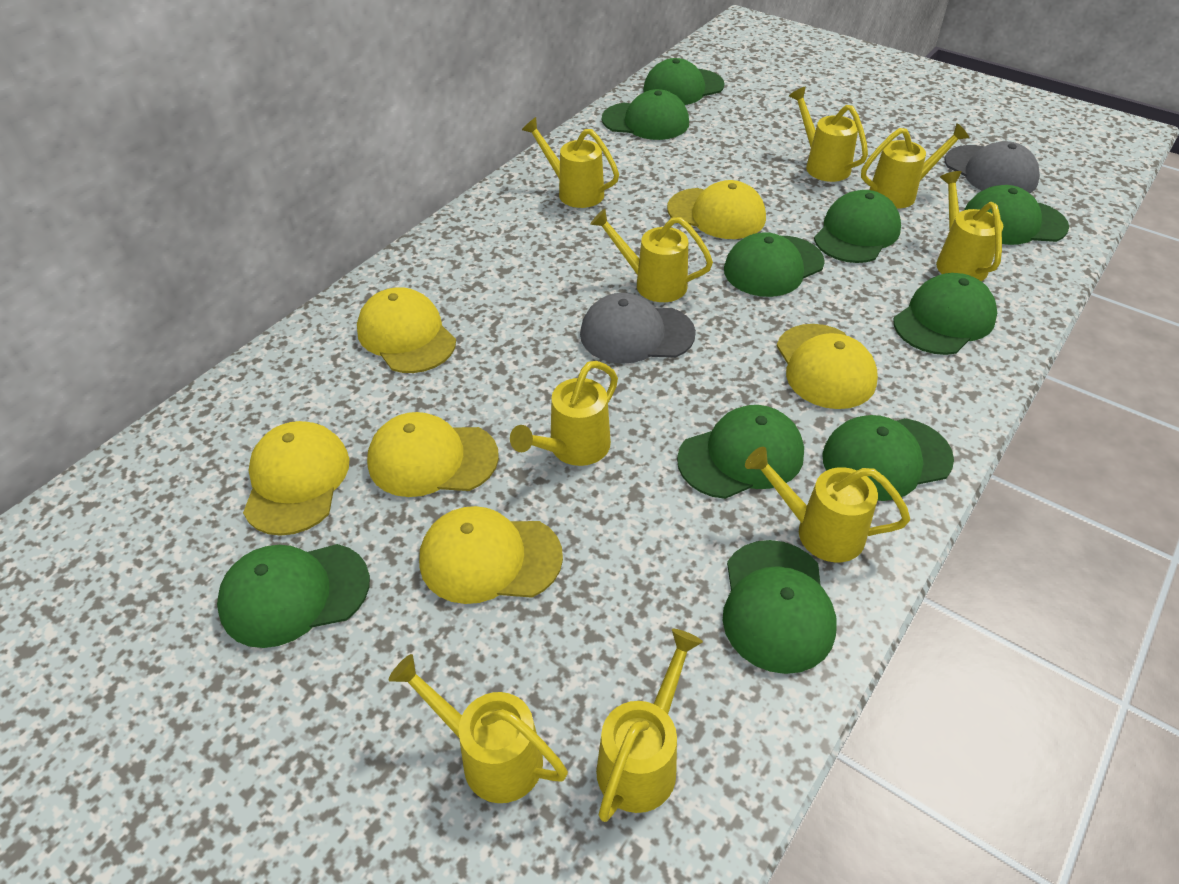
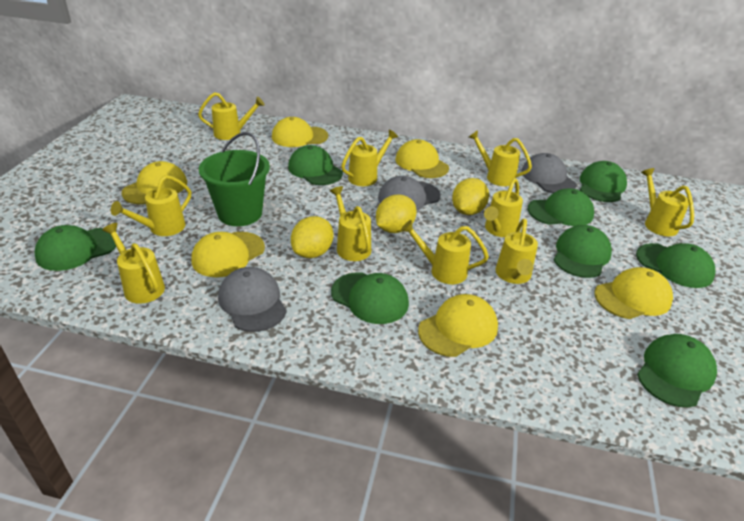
green bucket: 0 -> 1
green cap: 10 -> 8
grey cap: 2 -> 3
yellow lemon: 0 -> 3
yellow watering can: 9 -> 10

